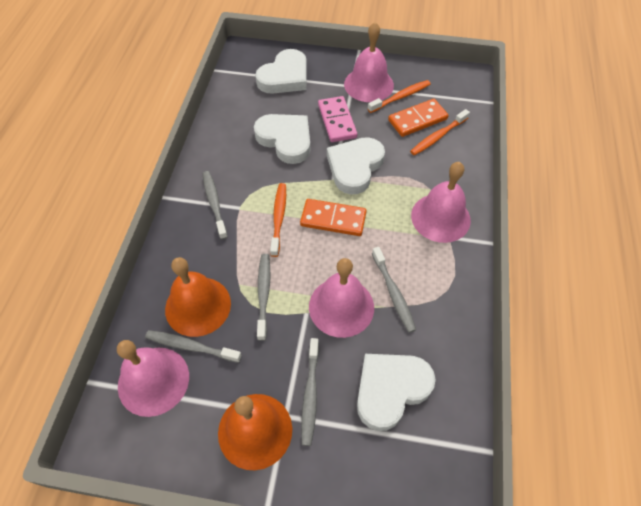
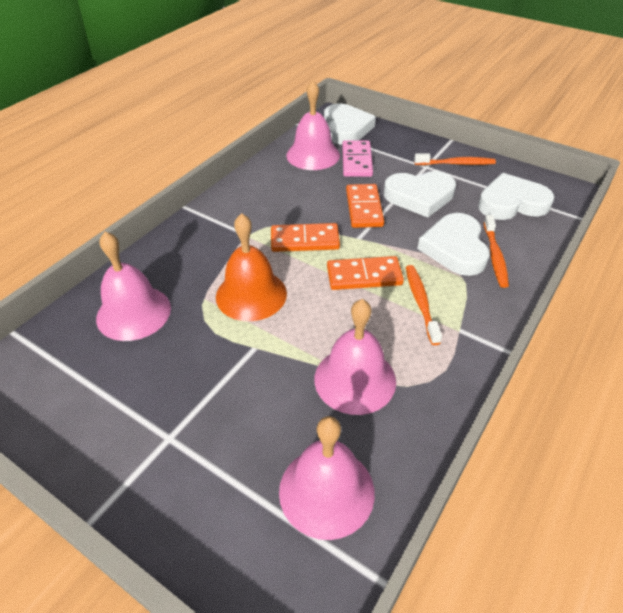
grey toothbrush: 5 -> 0
orange bell: 2 -> 1
orange domino: 2 -> 3

